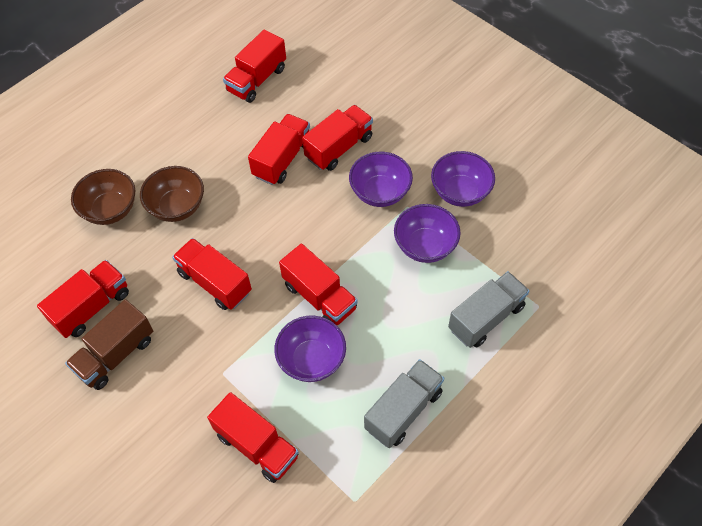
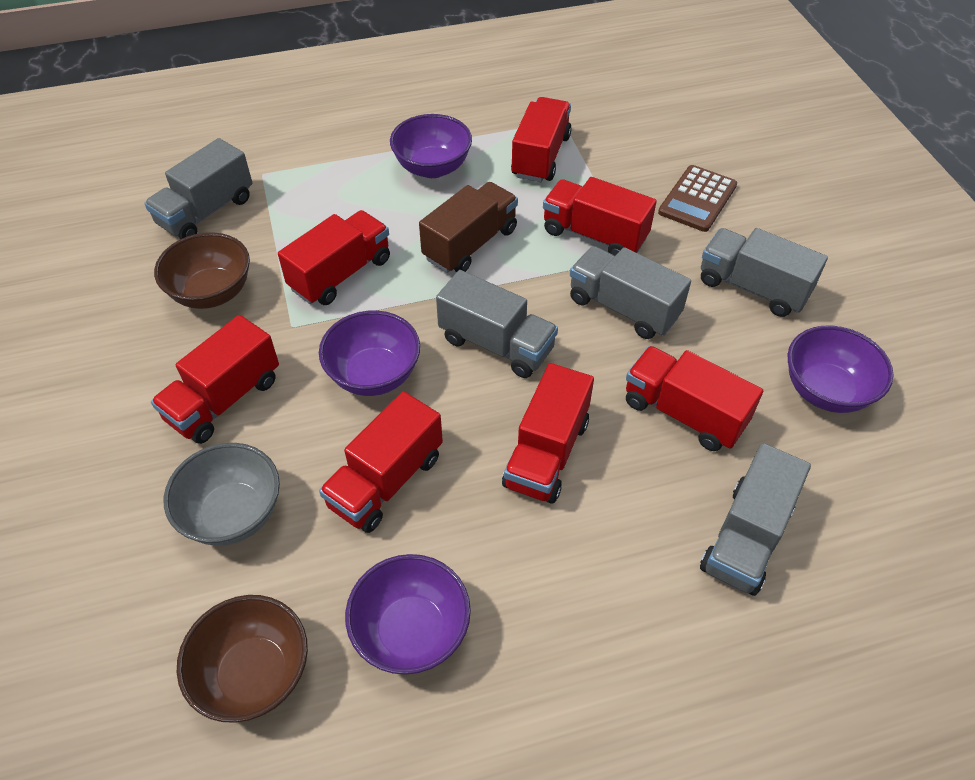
brown calculator: 0 -> 1
grey bowl: 0 -> 1
grey truck: 2 -> 5

